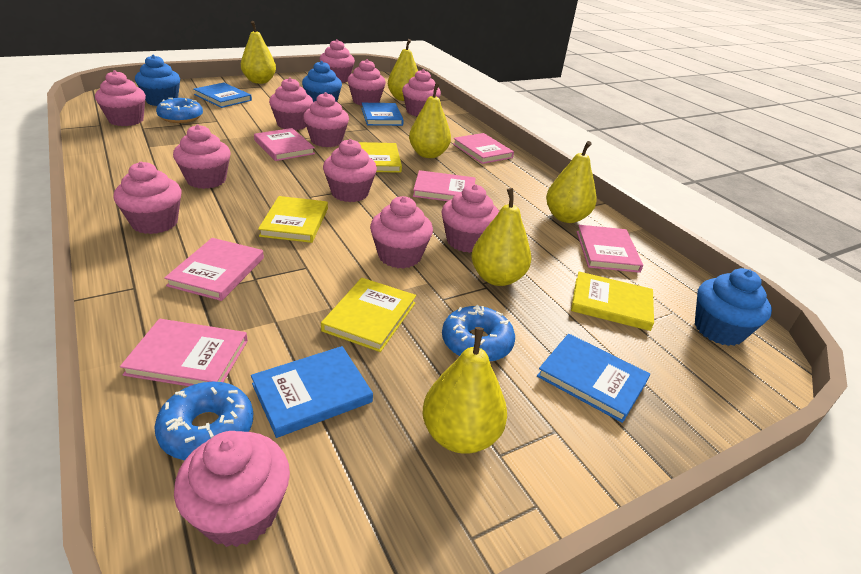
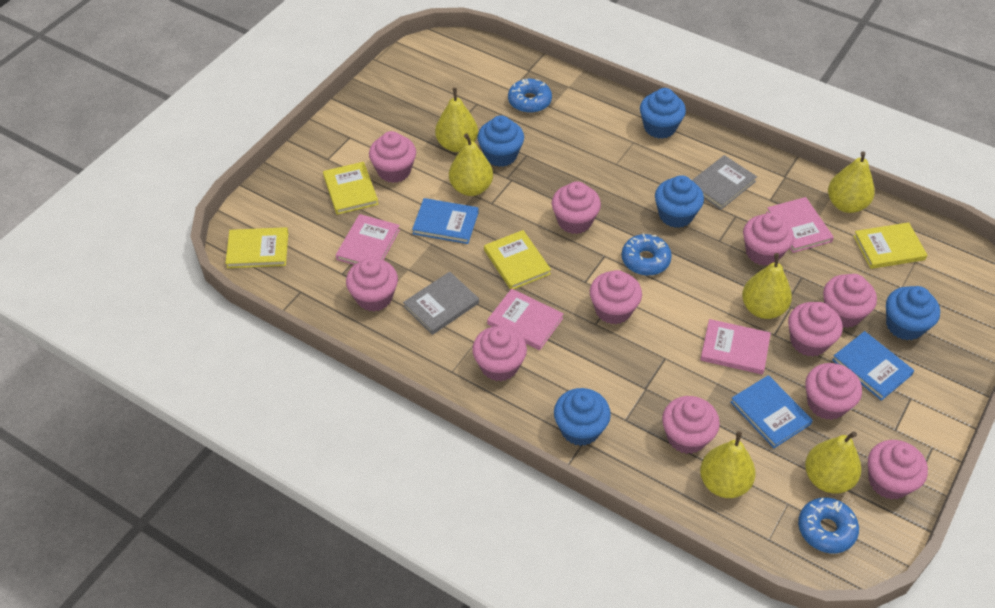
blue book: 4 -> 3
blue cupcake: 3 -> 5
grey book: 0 -> 2
pink book: 6 -> 4
pink cupcake: 12 -> 11

